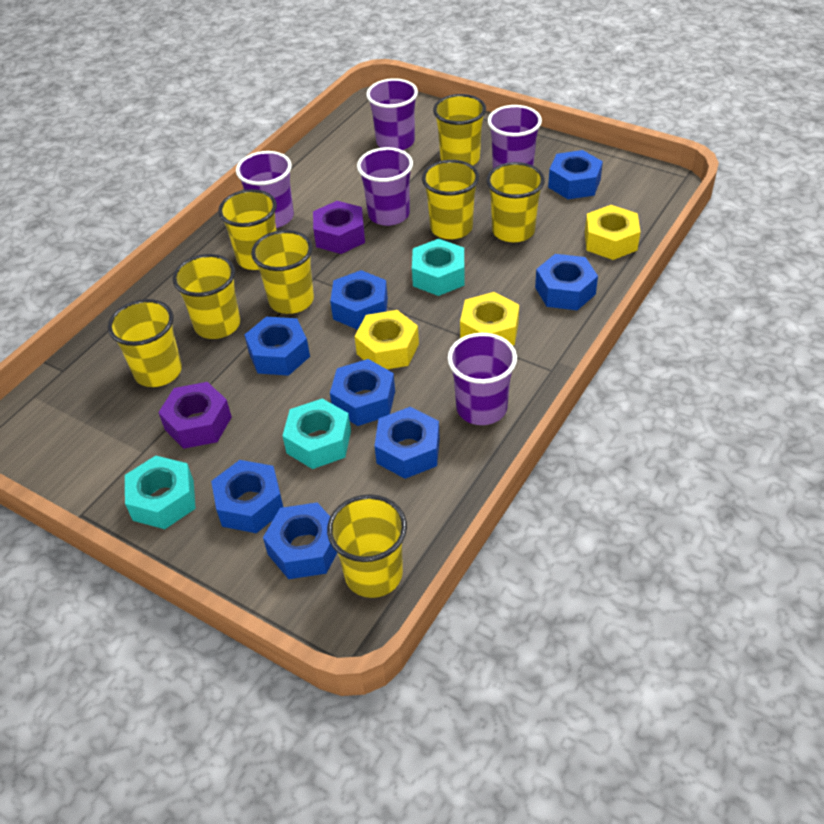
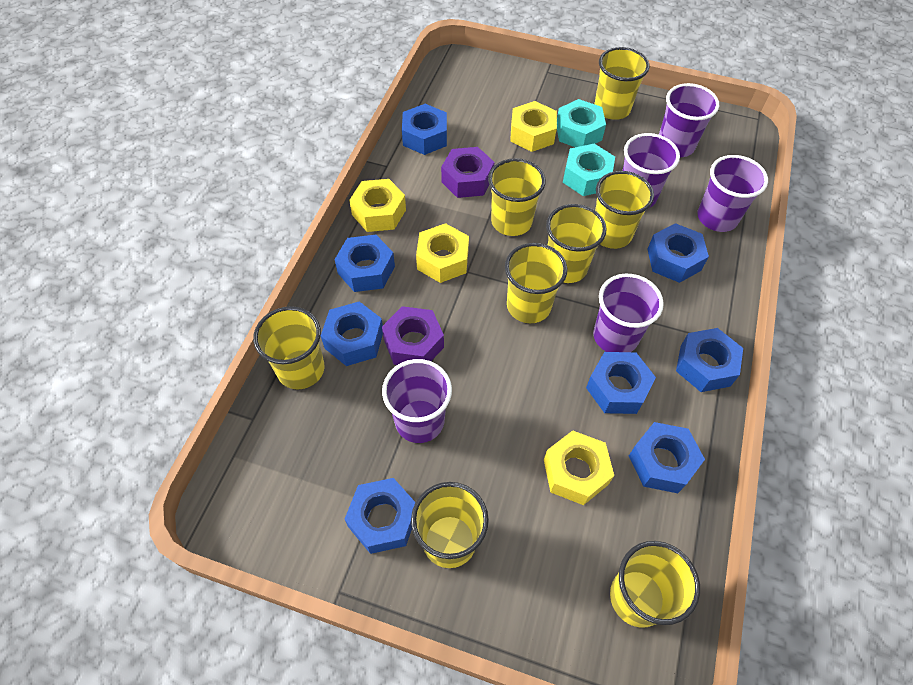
turquoise nut: 3 -> 2
yellow nut: 3 -> 4

